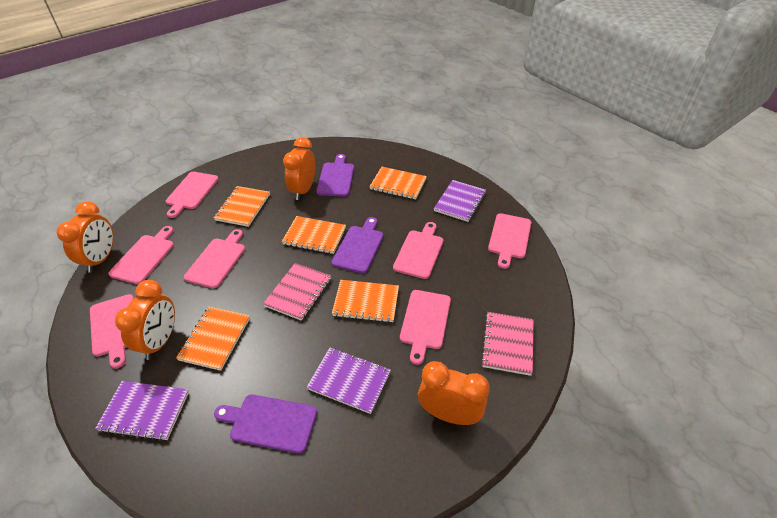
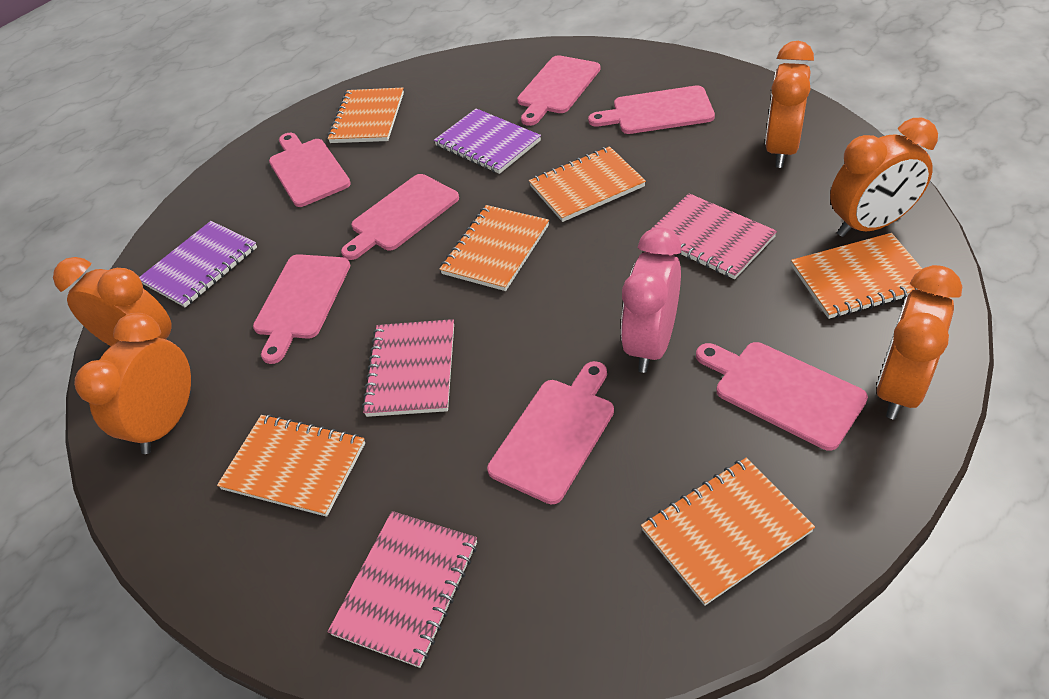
orange clock: 4 -> 5
orange notebook: 5 -> 6
pink clock: 0 -> 1
pink notebook: 2 -> 3
purple cutting board: 3 -> 0
purple notebook: 3 -> 2

